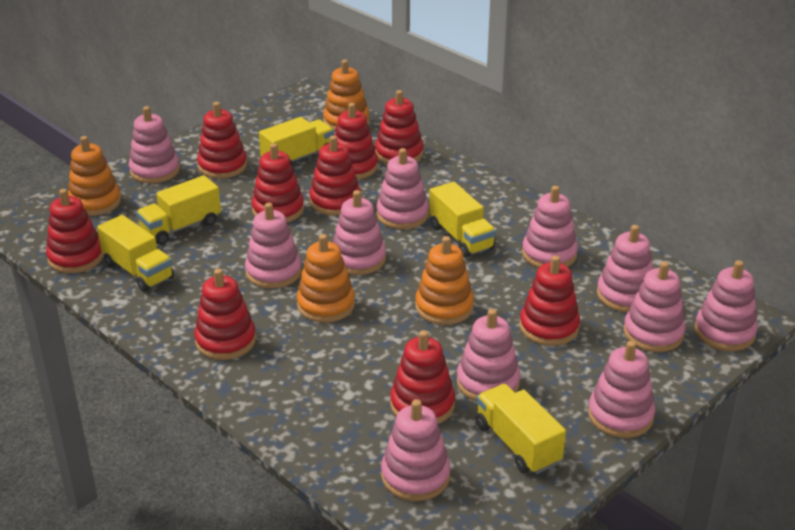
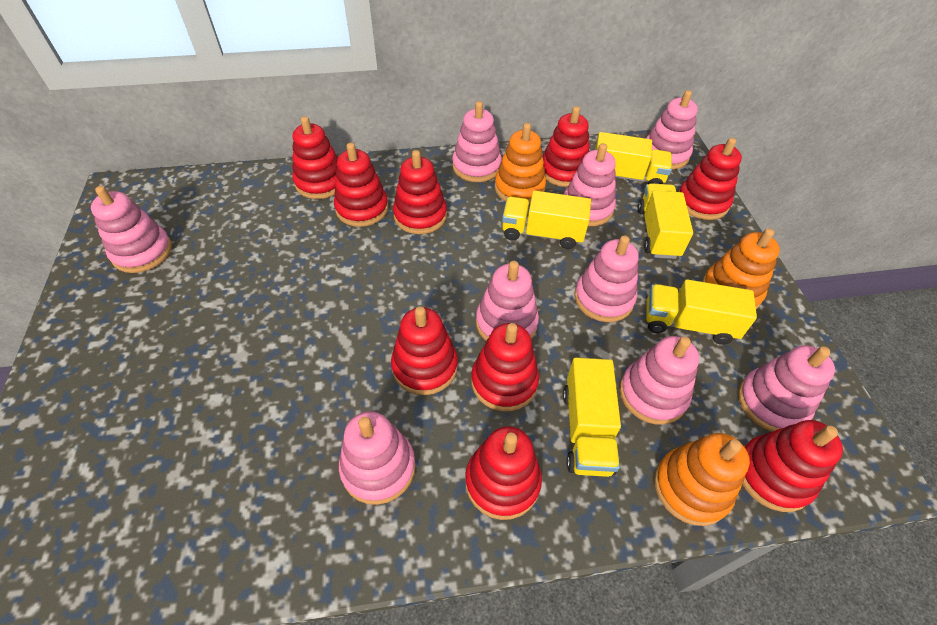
orange stacking toy: 4 -> 3
pink stacking toy: 11 -> 9

